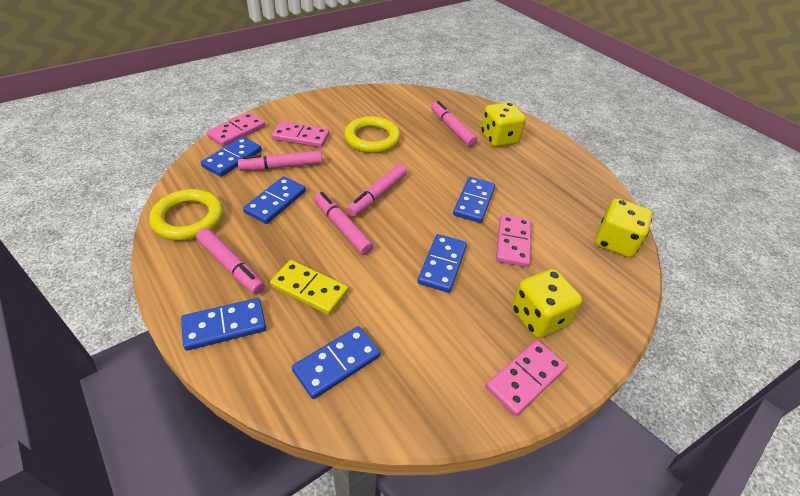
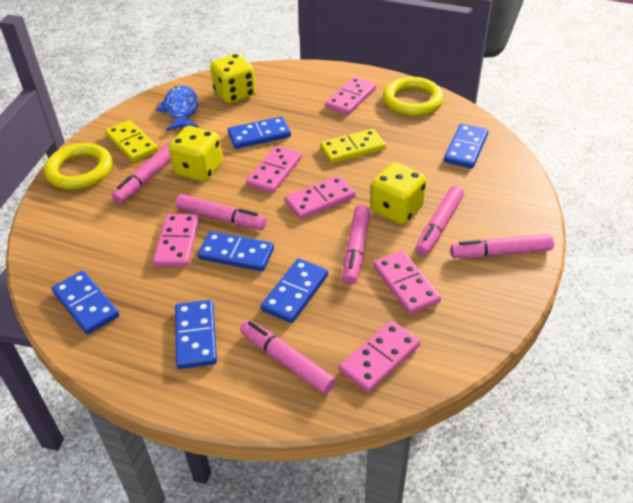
blue fish: 0 -> 1
pink domino: 4 -> 6
pink marker: 5 -> 6
yellow domino: 1 -> 2

